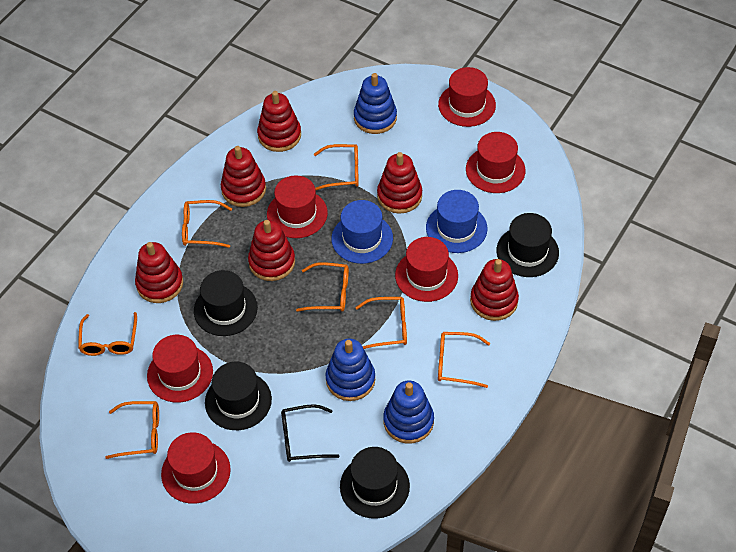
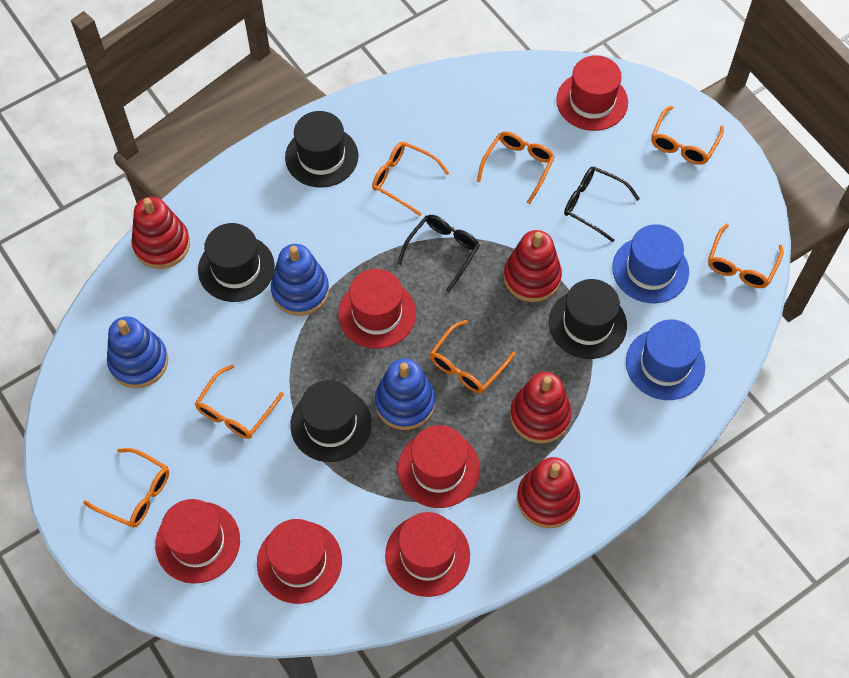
black glasses: 1 -> 2
red stacking toy: 6 -> 4

